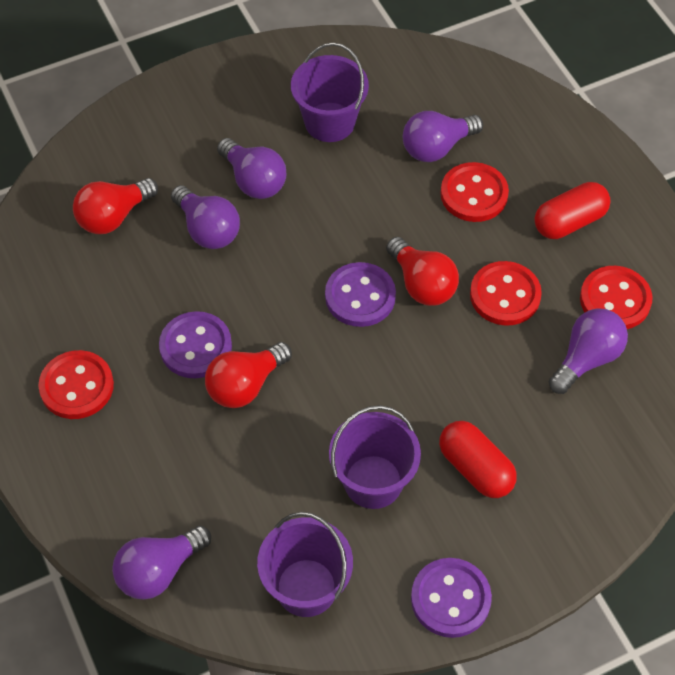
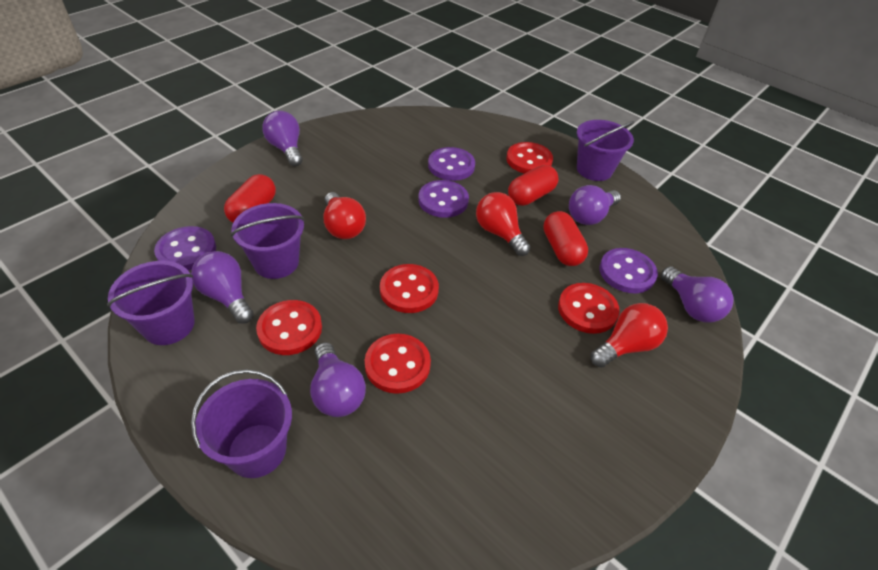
purple bucket: 3 -> 4
purple button: 3 -> 4
red button: 4 -> 5
red capsule: 2 -> 3

